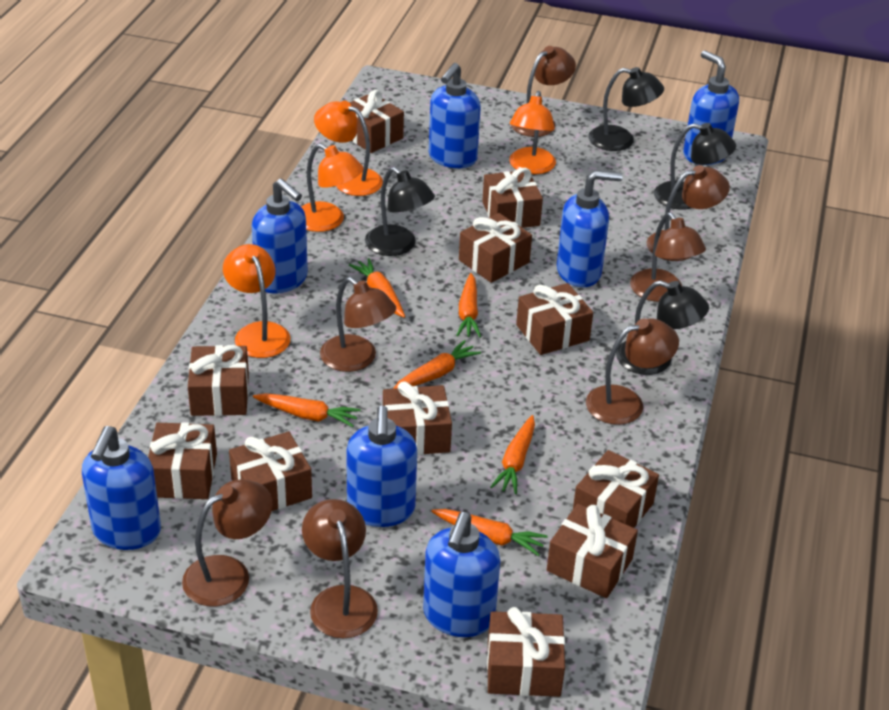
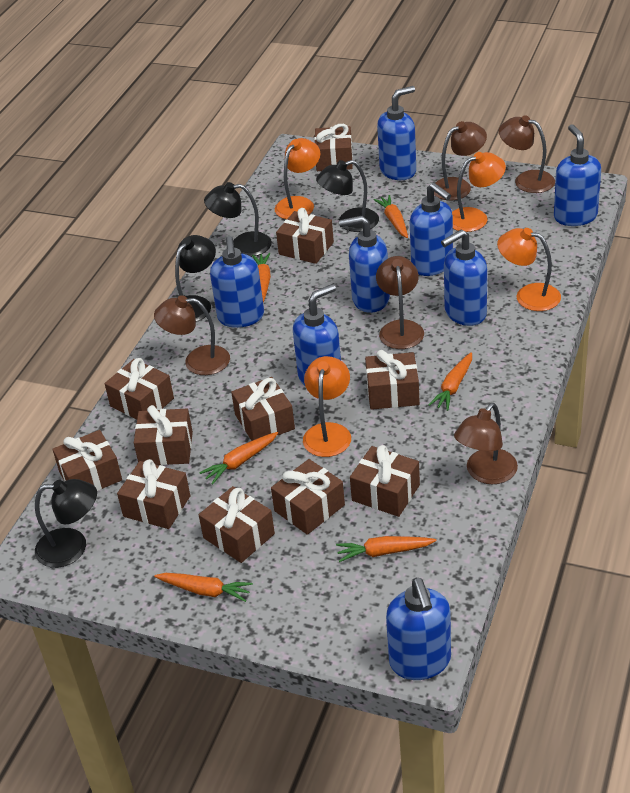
blue soap dispenser: 7 -> 8
brown lamp: 7 -> 5

